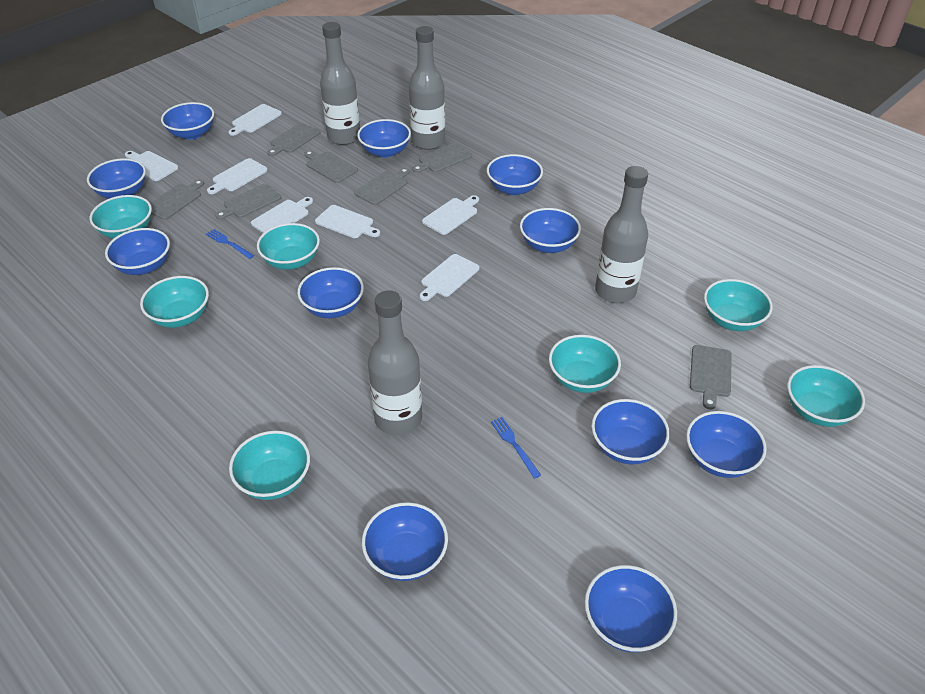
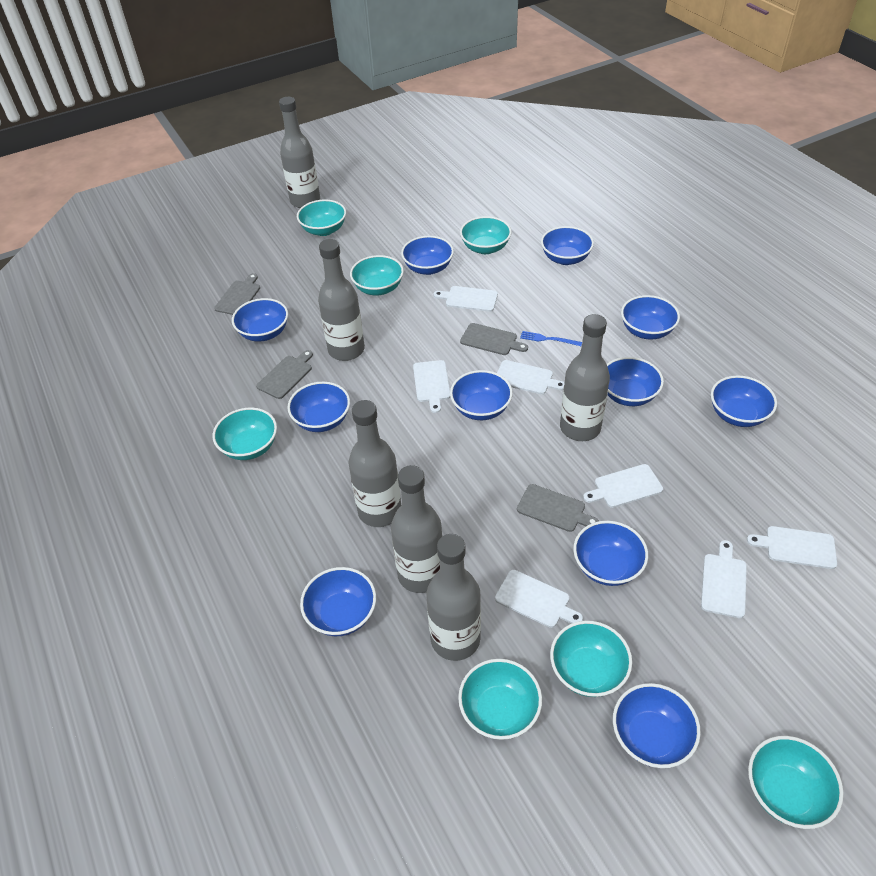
blue fork: 2 -> 1
grey bottle: 4 -> 6
grey cutting board: 7 -> 4

